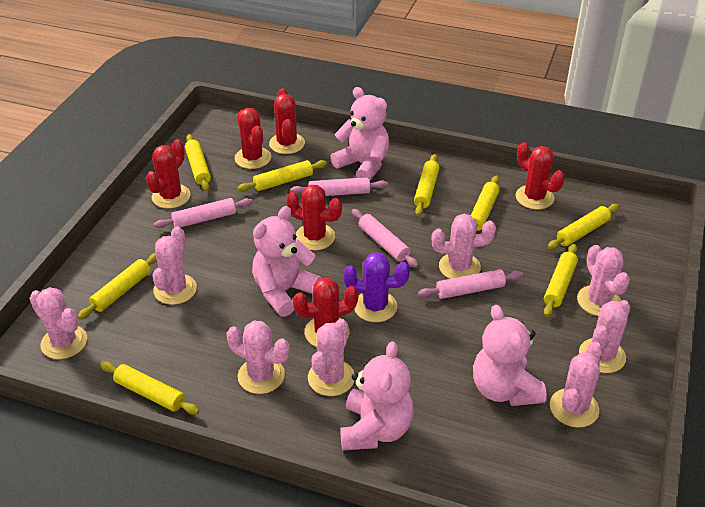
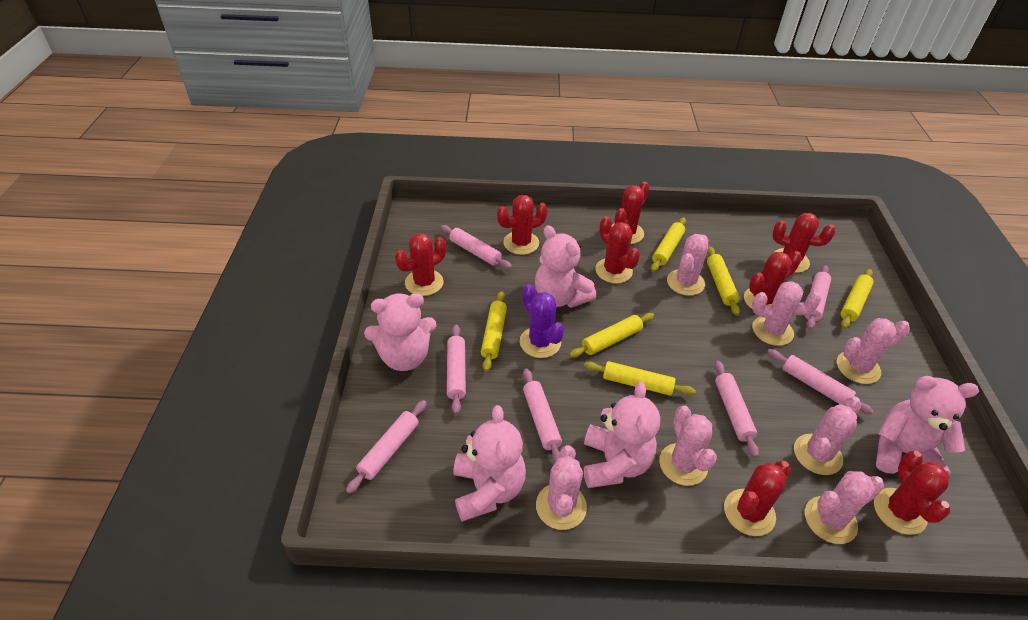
pink cactus: 8 -> 7
pink rolling pin: 4 -> 7
pink teddy bear: 4 -> 5
red cactus: 6 -> 8
yellow rolling pin: 8 -> 6

